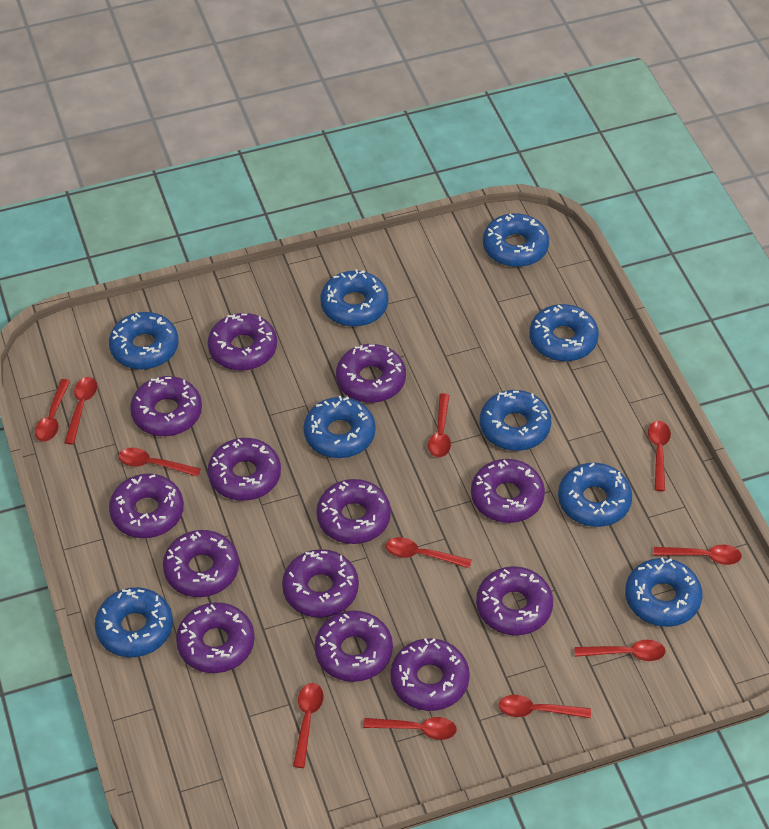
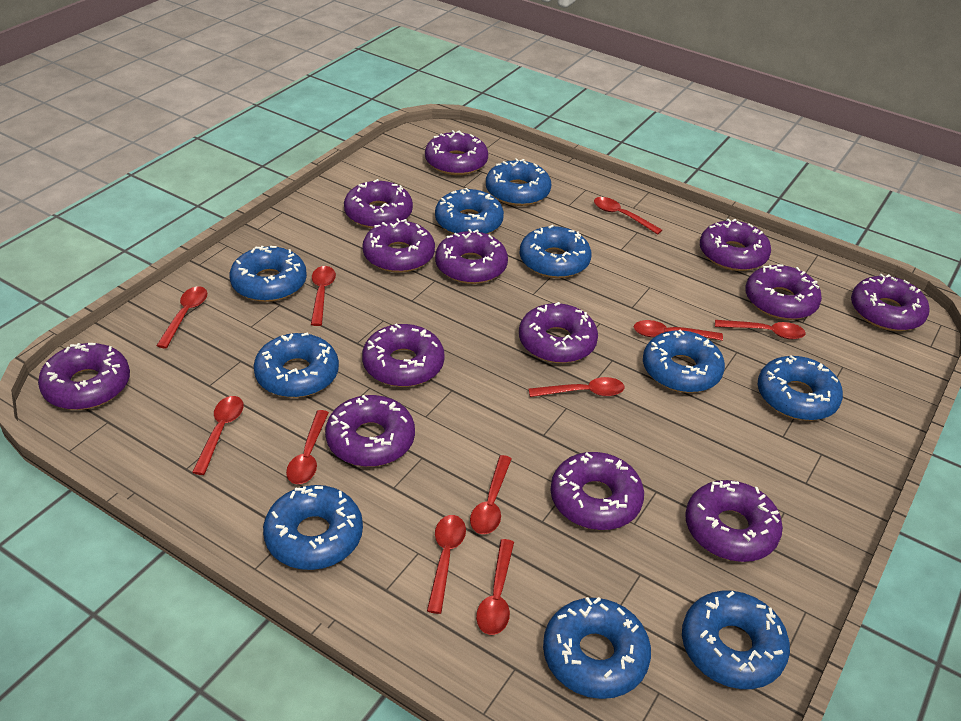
blue donut: 9 -> 10

